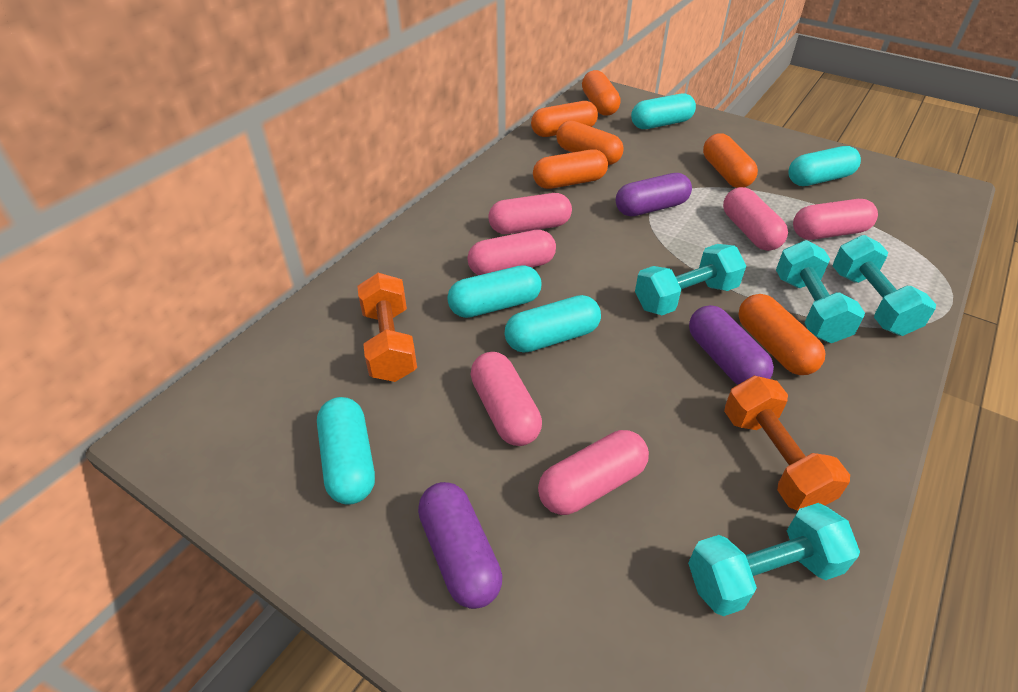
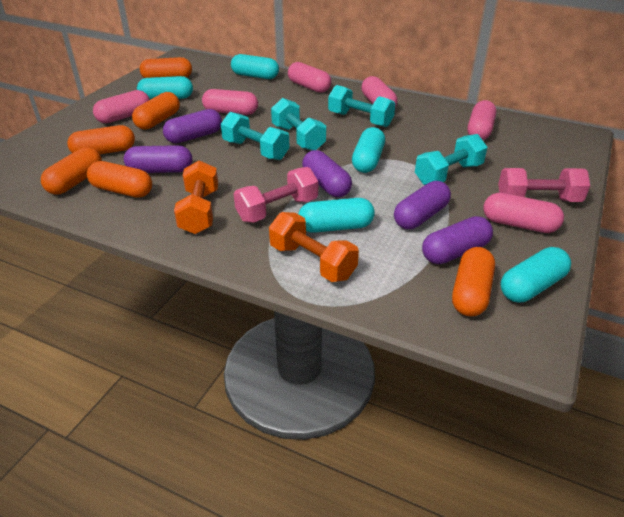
pink dumbbell: 0 -> 2
purple capsule: 3 -> 5

